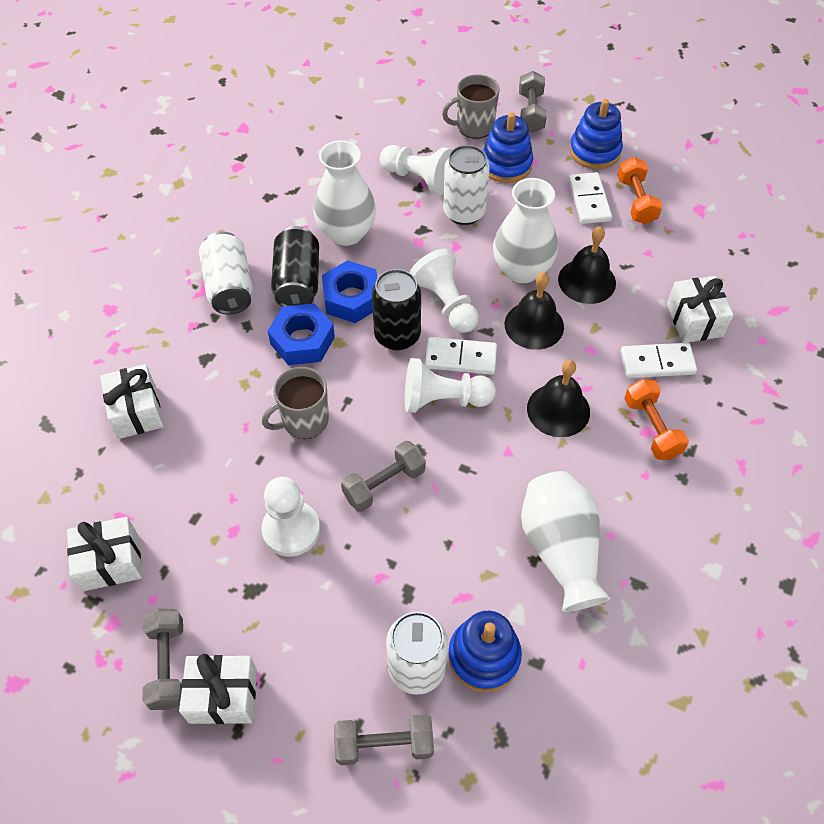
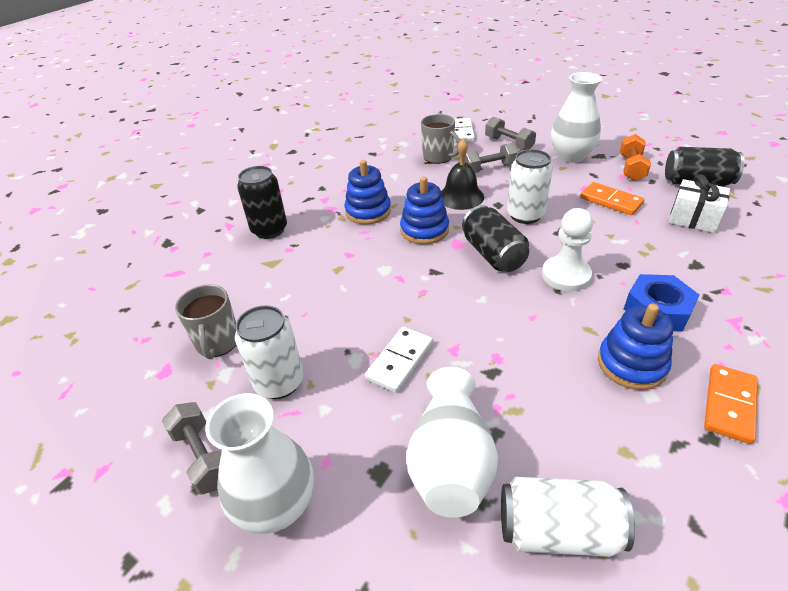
black bell: 3 -> 1
black can: 2 -> 3
blue nut: 2 -> 1
grey dumbbell: 4 -> 3
orange domino: 0 -> 2
orange dumbbell: 2 -> 1
white domino: 3 -> 2
white gift: 4 -> 1
white pawn: 4 -> 1

